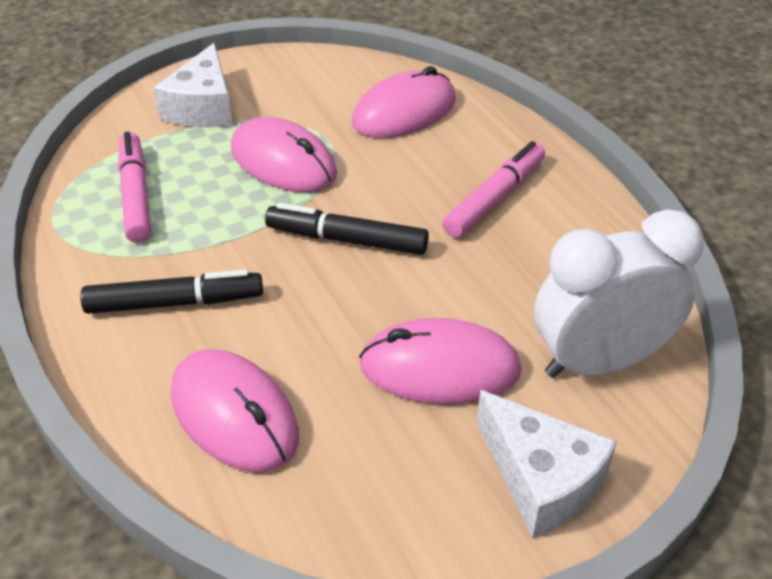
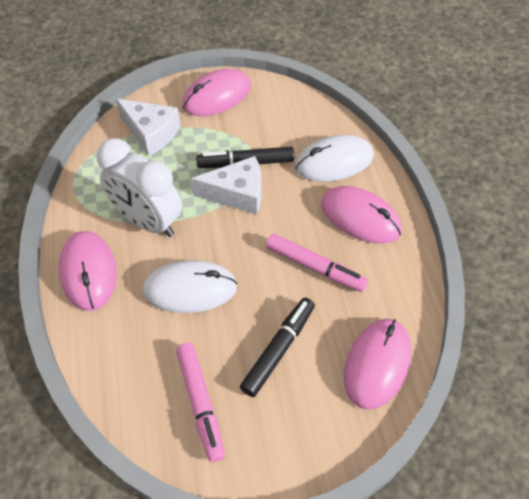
white mouse: 0 -> 2

